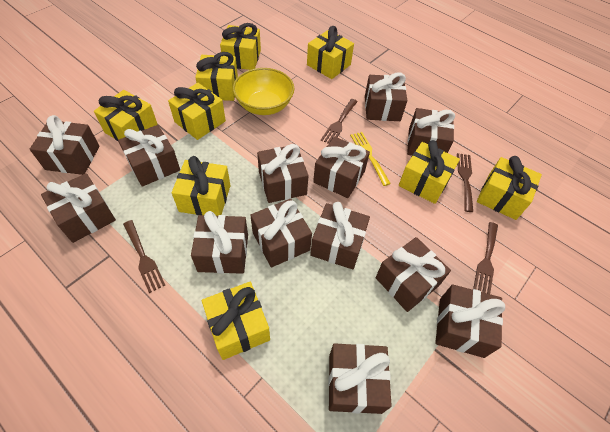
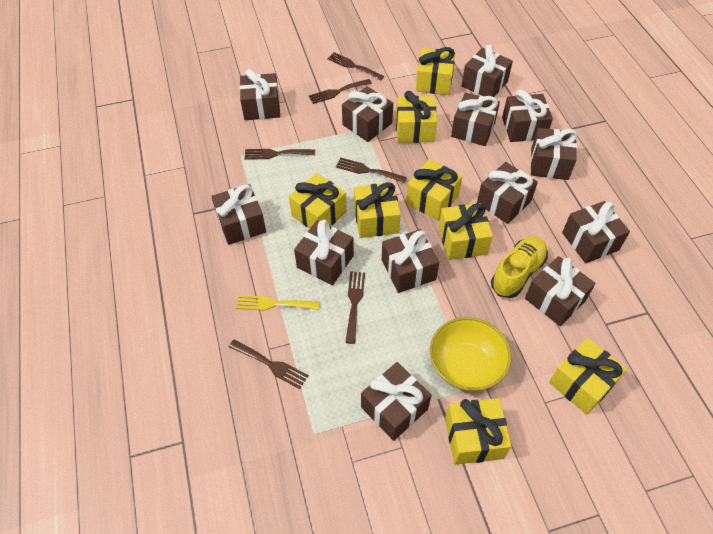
brown fork: 4 -> 6
yellow gift: 9 -> 8
yellow shoe: 0 -> 1

